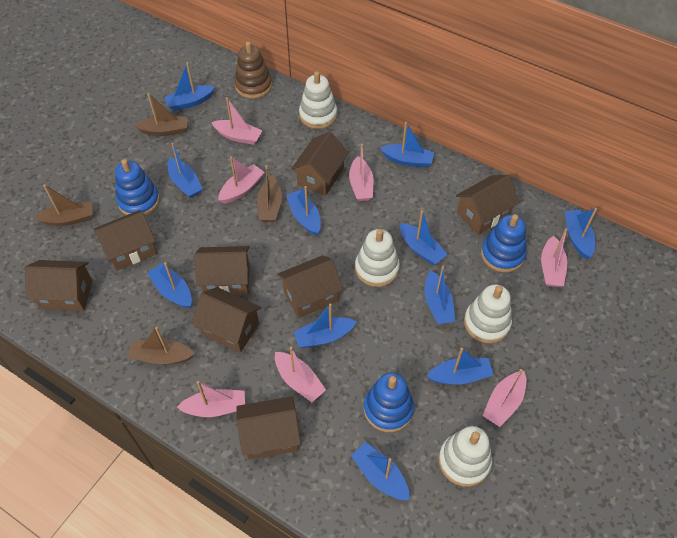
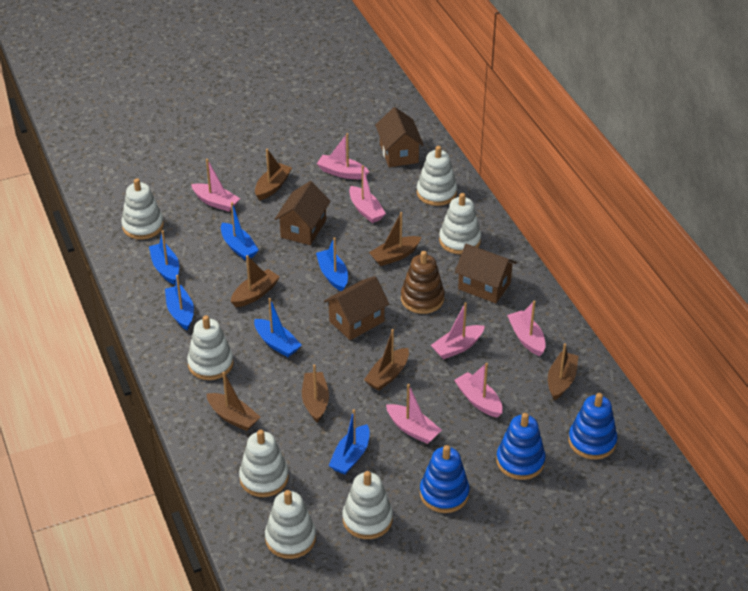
blue boat: 11 -> 6
brown boat: 4 -> 7
brown house: 8 -> 4
white stacking toy: 4 -> 7

